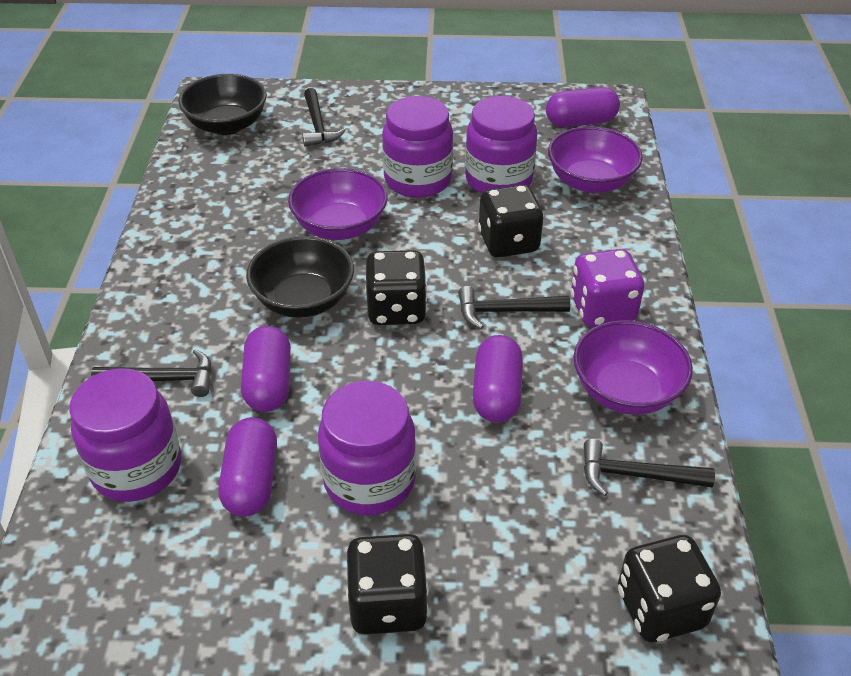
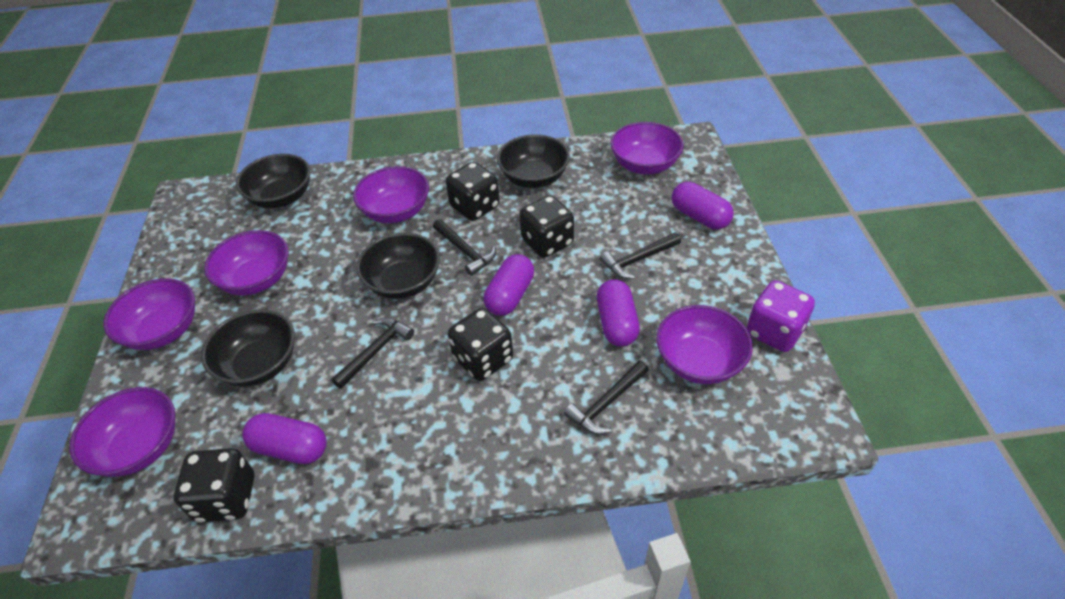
black bowl: 2 -> 4
purple bowl: 3 -> 6
purple jar: 4 -> 0

